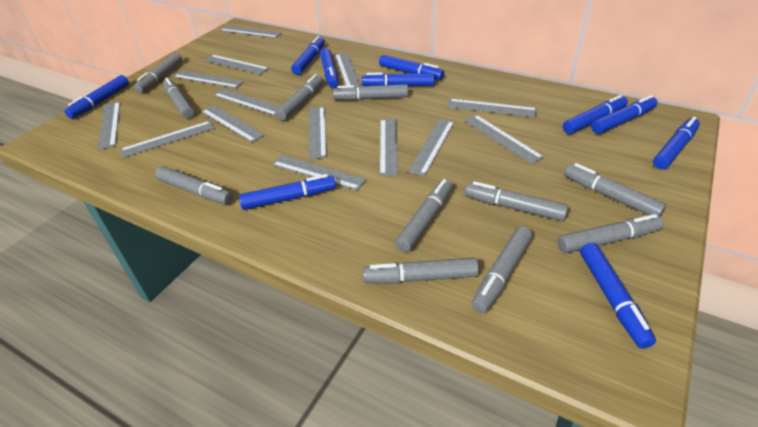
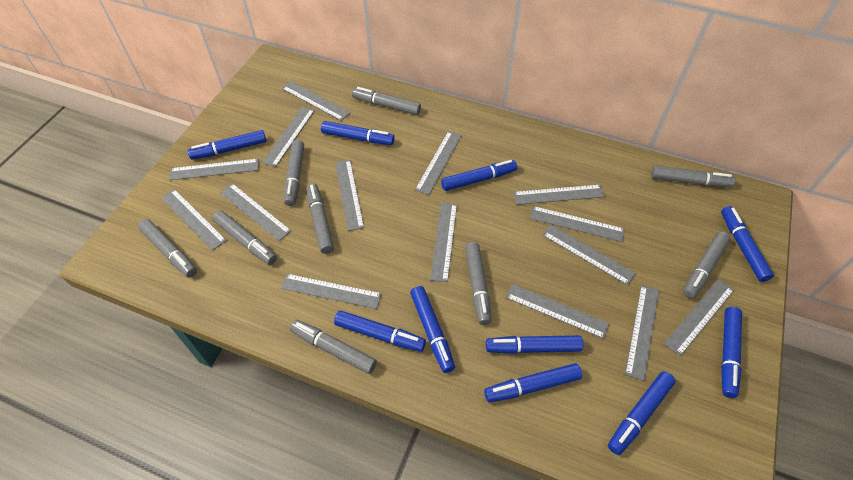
grey marker: 11 -> 9
grey ruler: 14 -> 15

